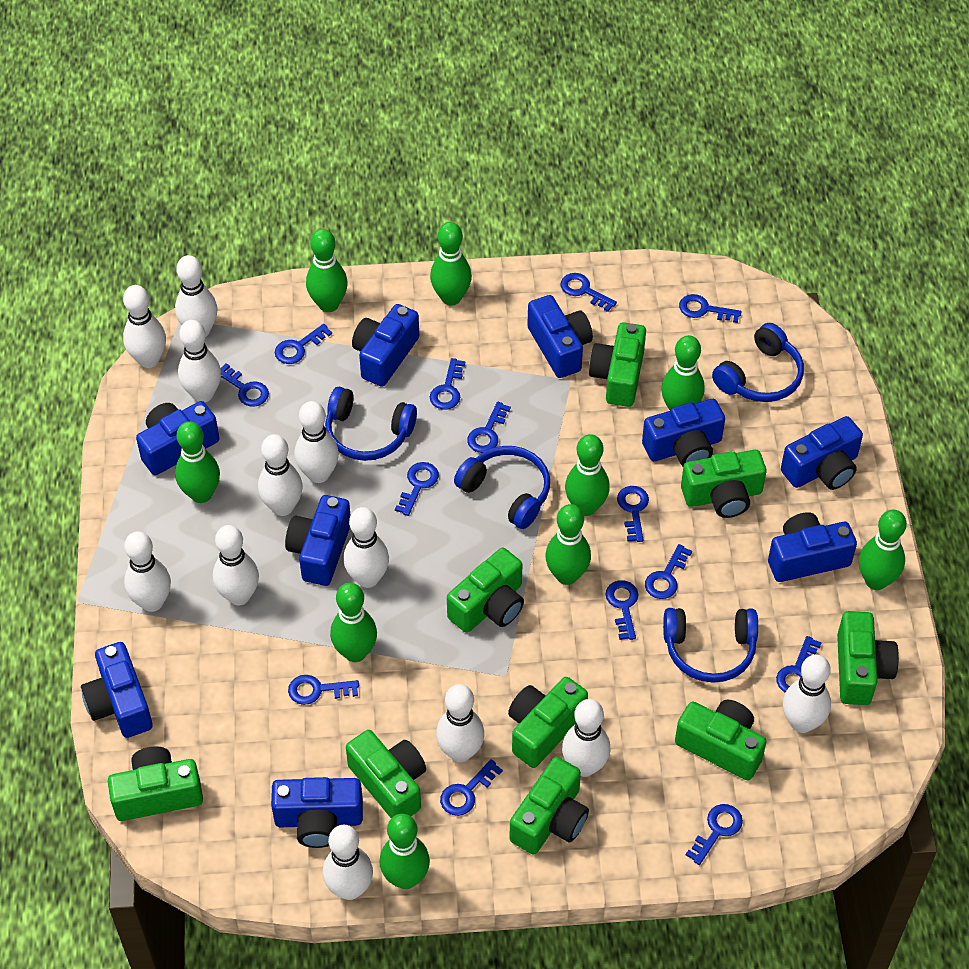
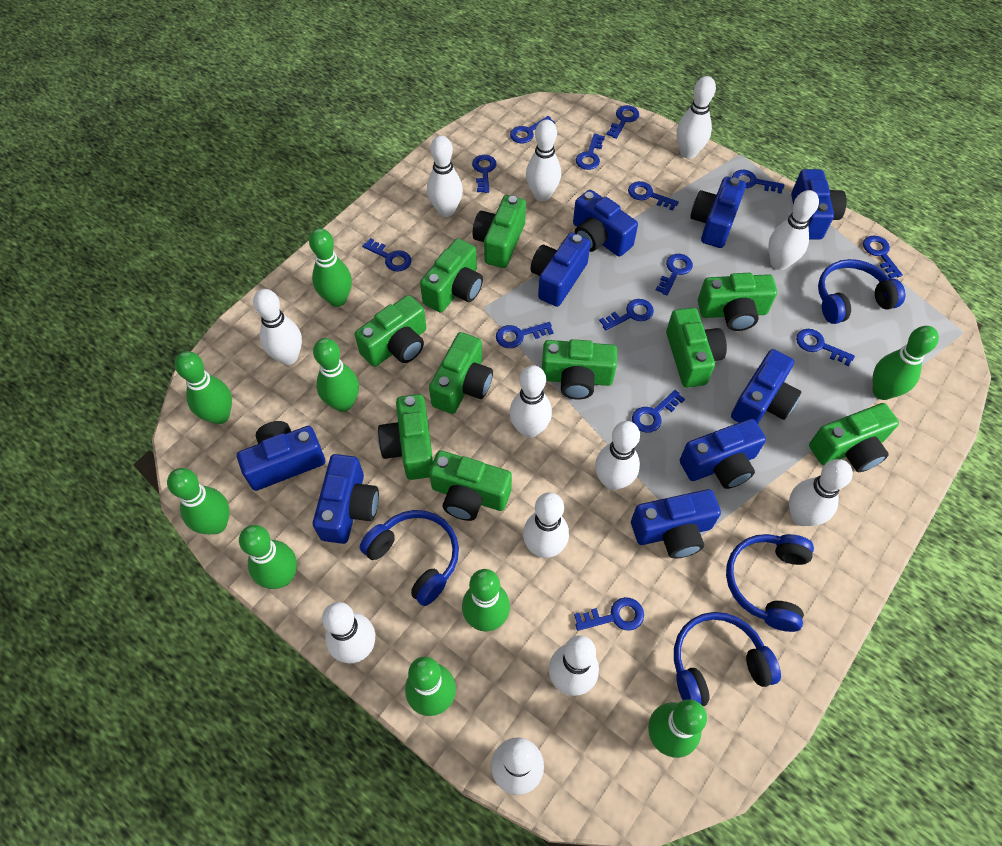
green camera: 9 -> 10

